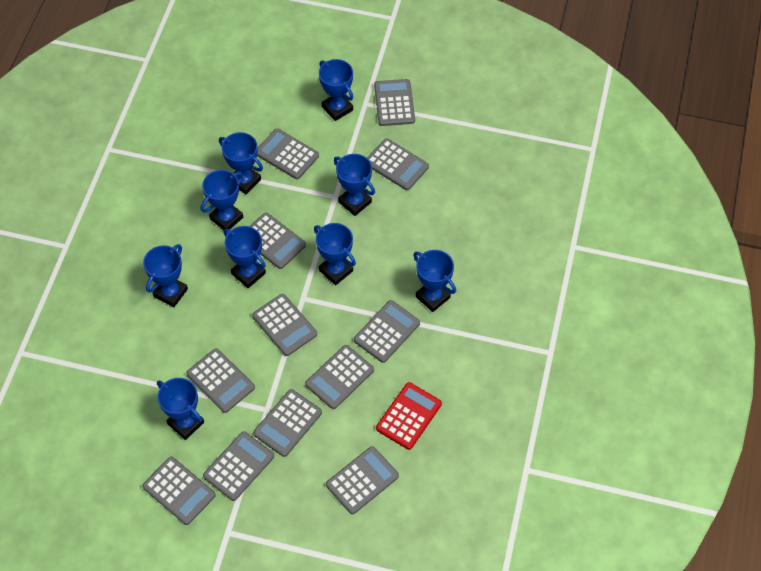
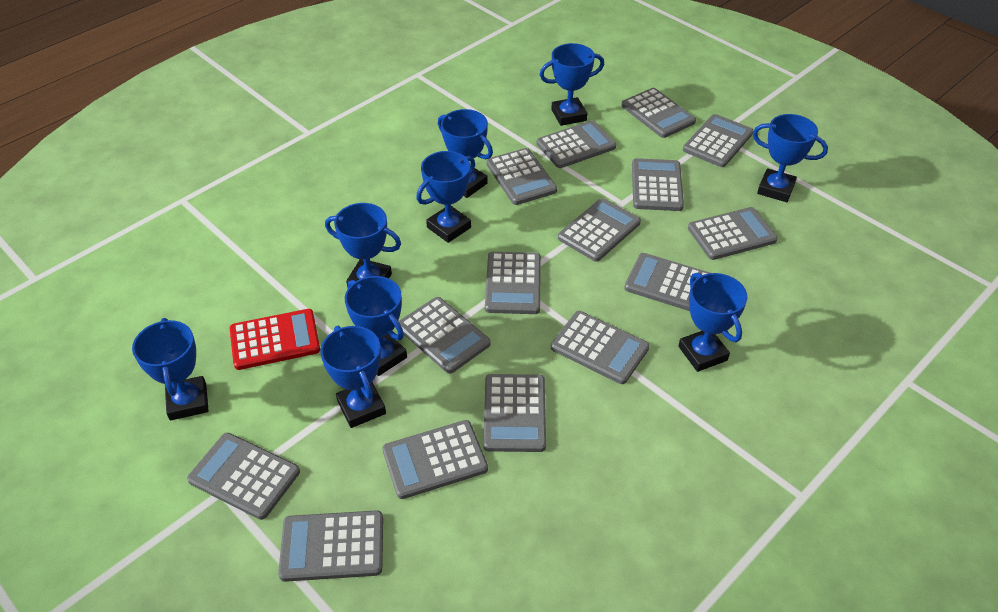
grey calculator: 12 -> 15

